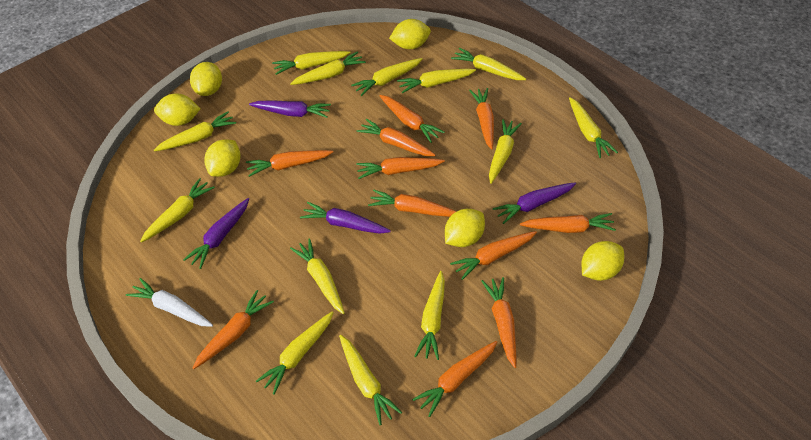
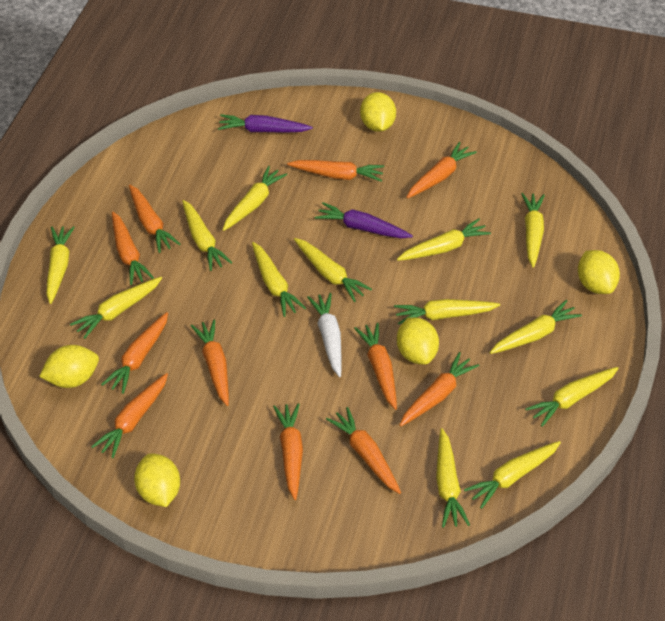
purple carrot: 4 -> 2
yellow lemon: 6 -> 5

